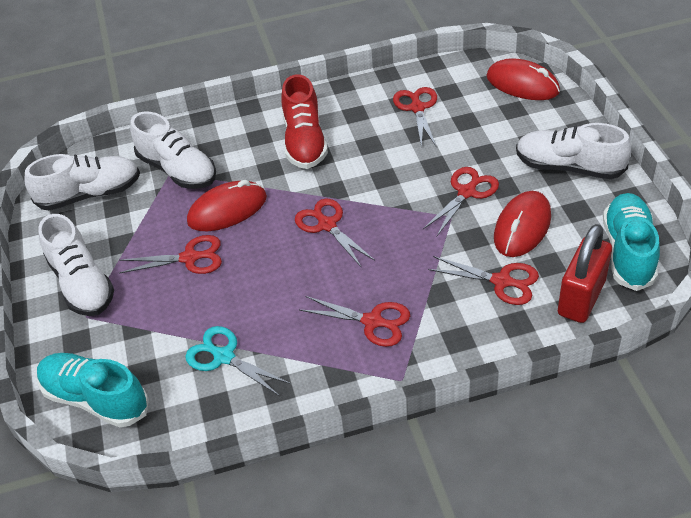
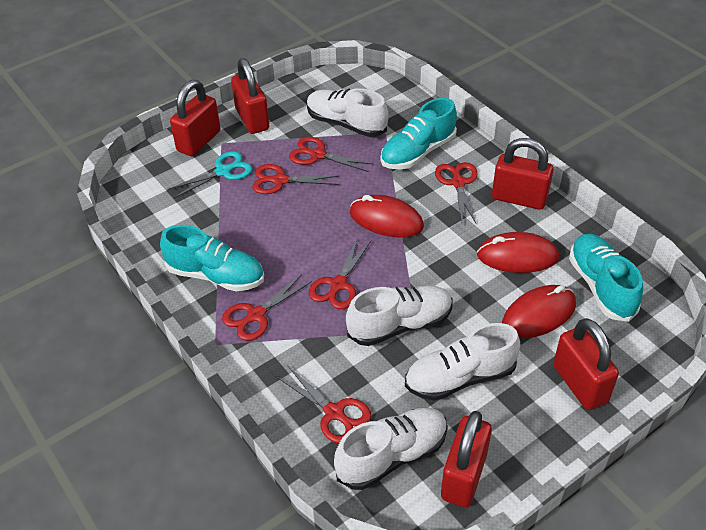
red padlock: 1 -> 5
red shoe: 1 -> 0
turquoise shoe: 2 -> 3

